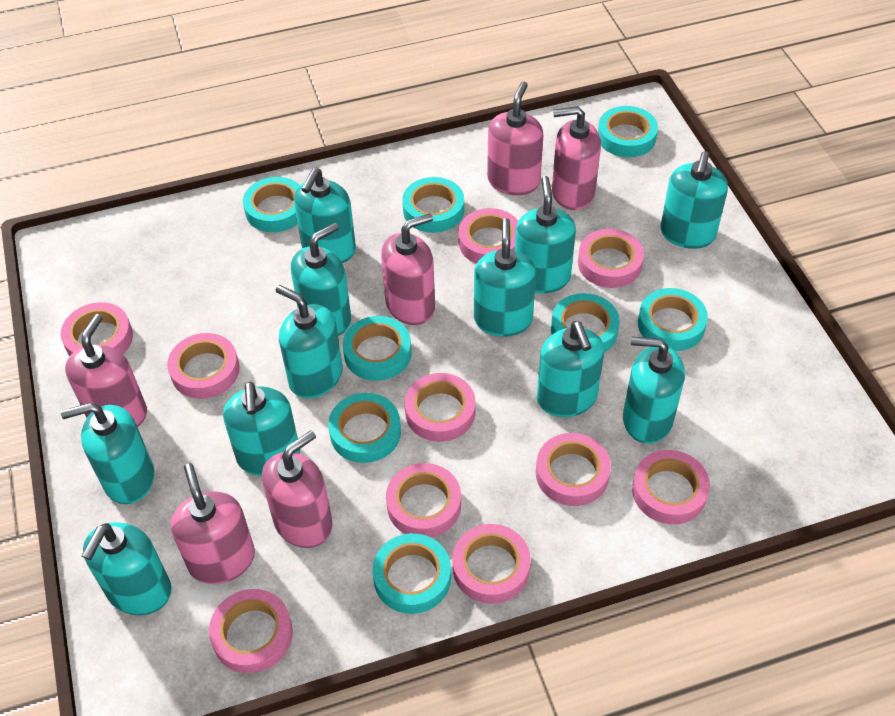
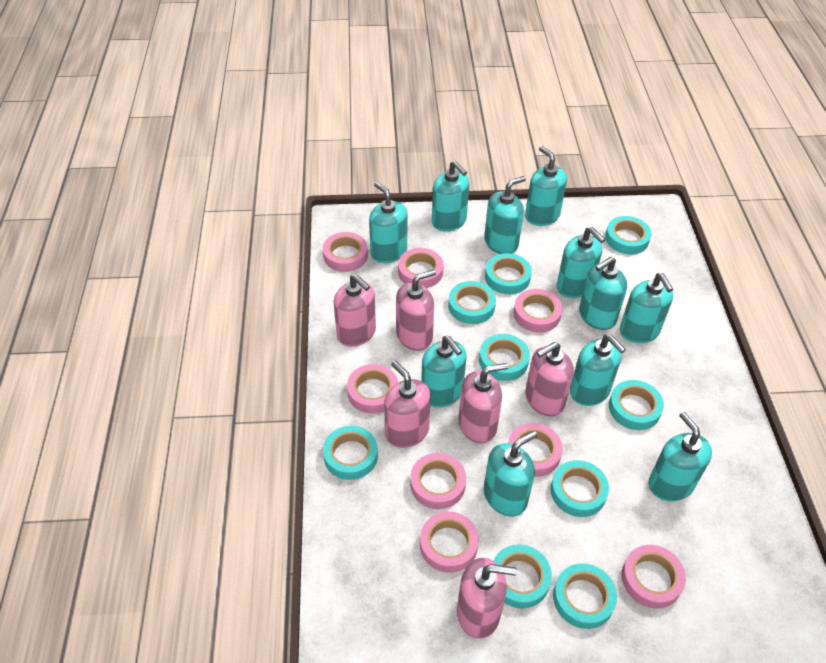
pink tape: 10 -> 8
turquoise tape: 8 -> 9

